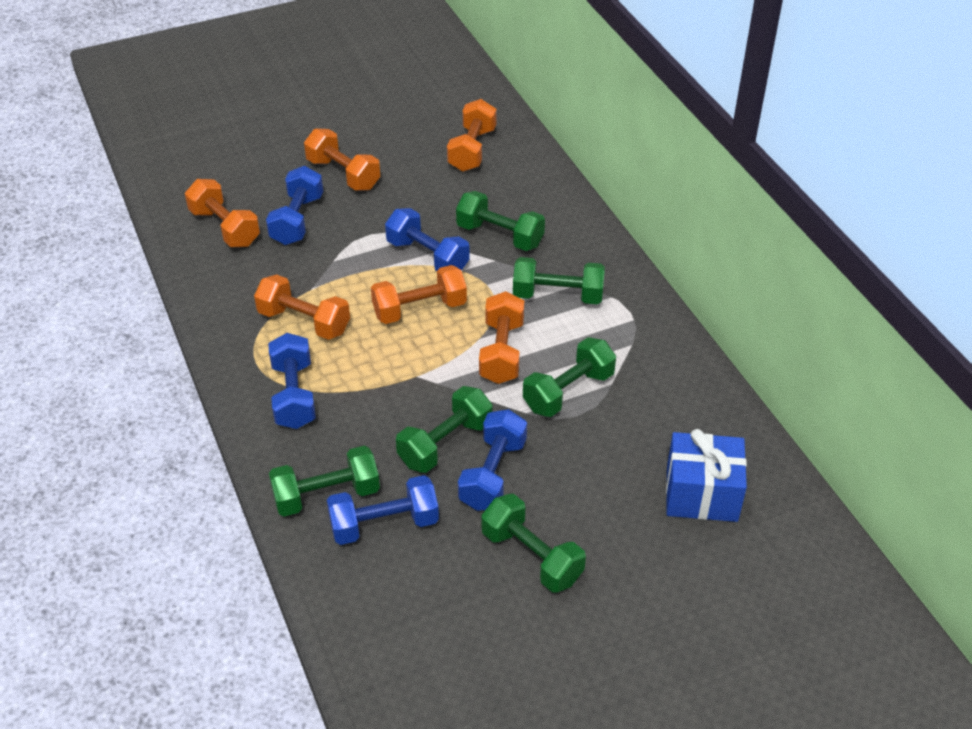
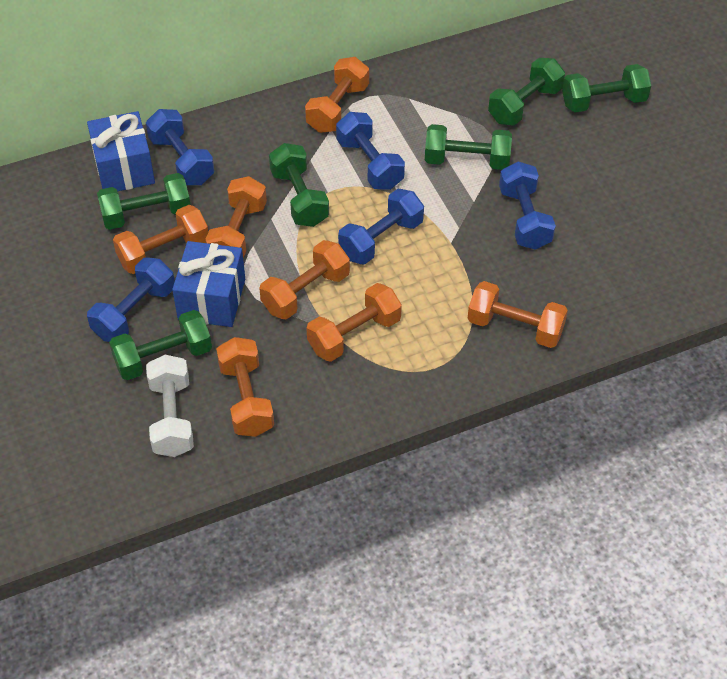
blue gift: 1 -> 2
orange dumbbell: 6 -> 7
white dumbbell: 0 -> 1

